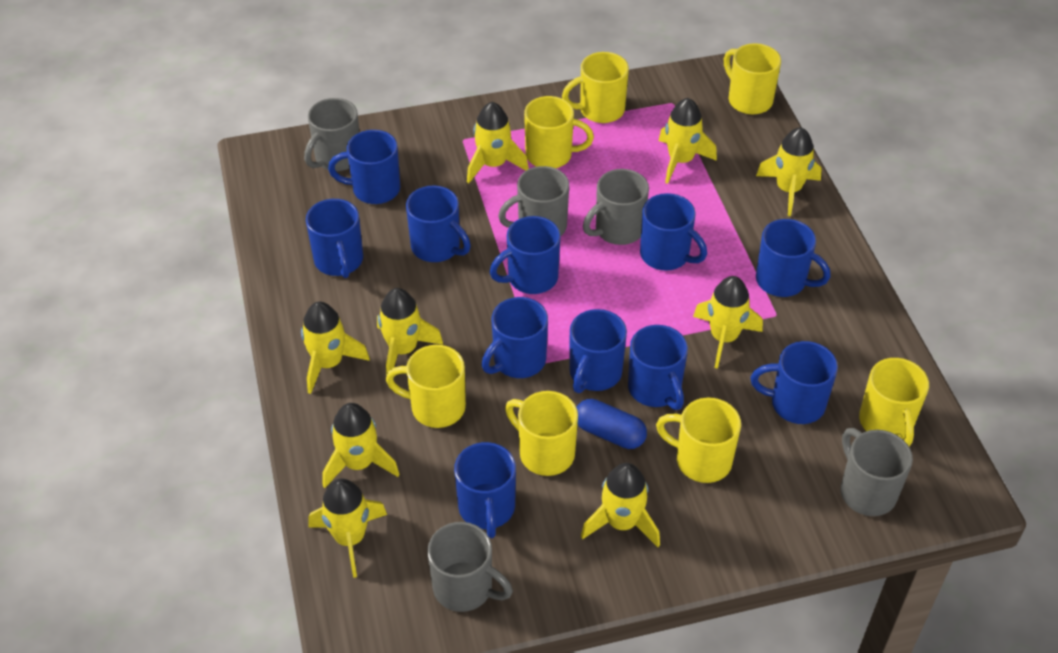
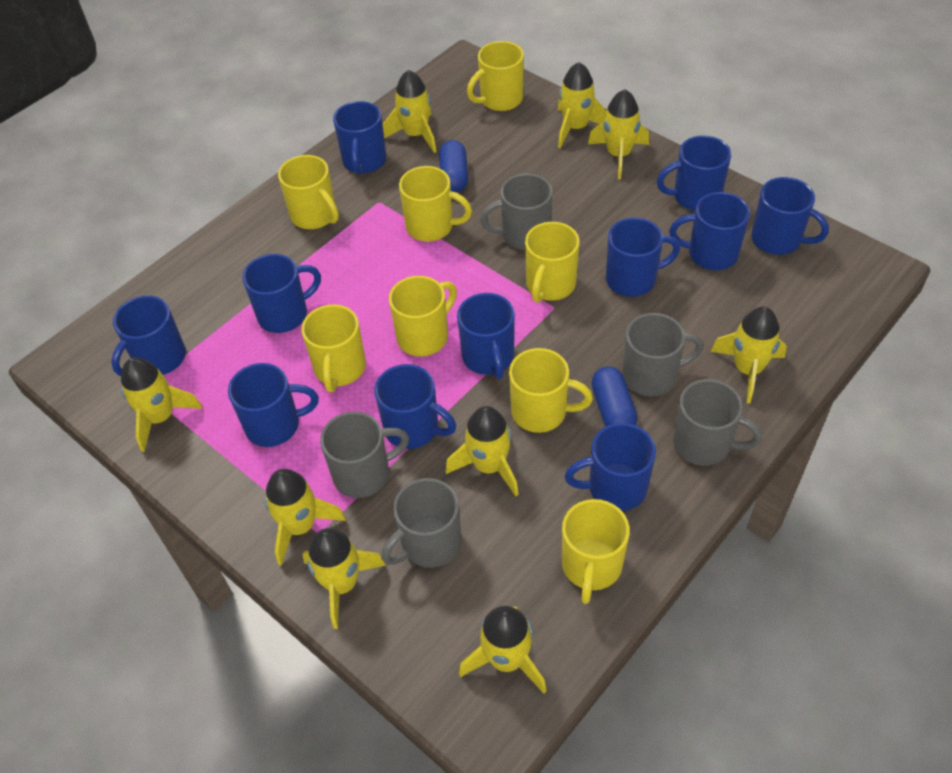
blue capsule: 1 -> 2
yellow mug: 7 -> 8

